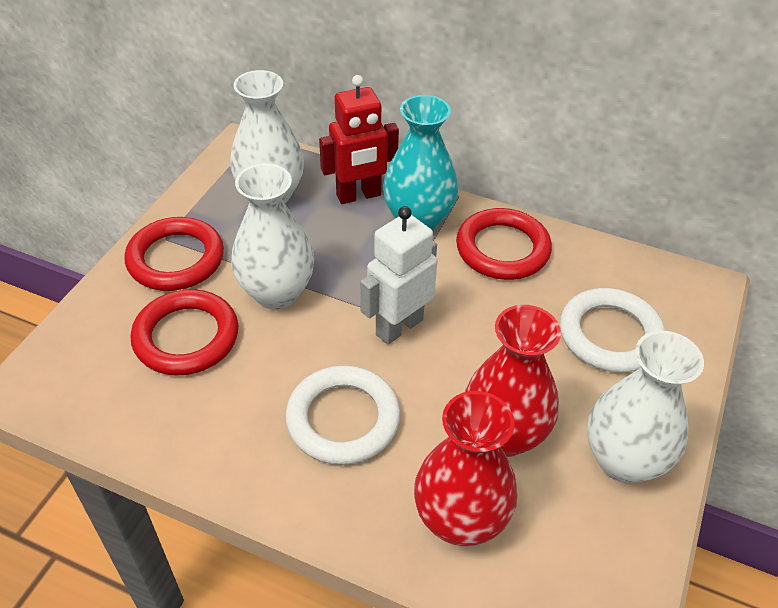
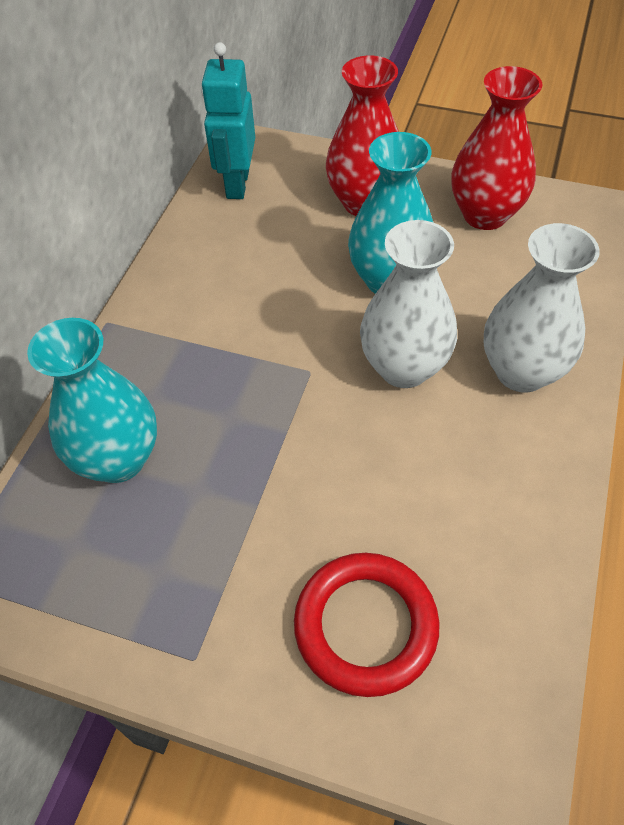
red ring: 3 -> 1
red robot: 1 -> 0
turquoise robot: 0 -> 1
turquoise vase: 1 -> 2
white ring: 2 -> 0
white robot: 1 -> 0
white vase: 3 -> 2

